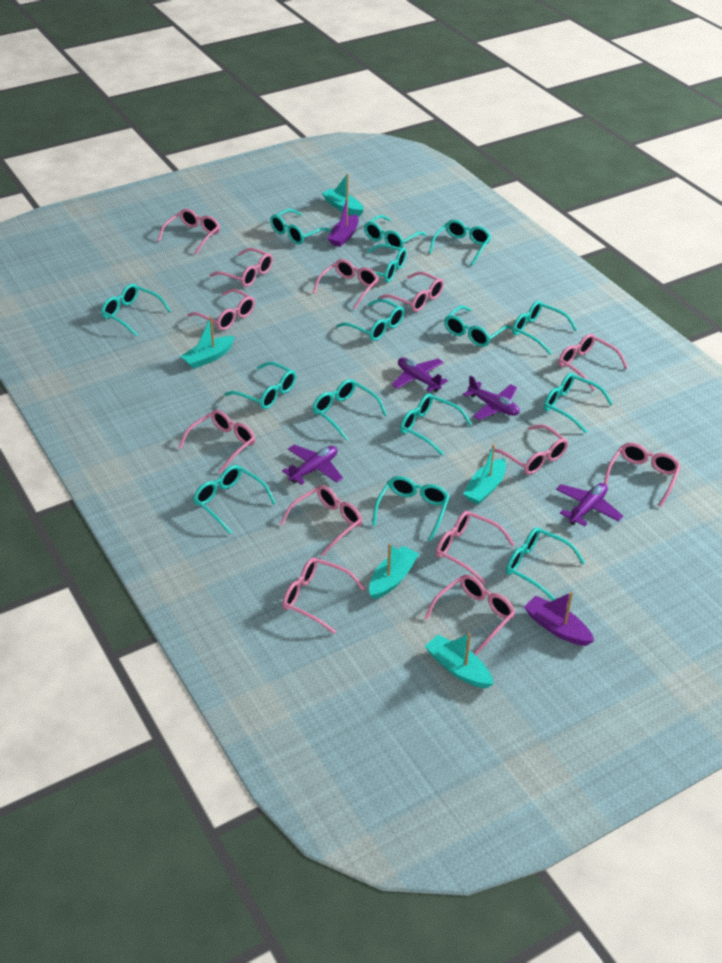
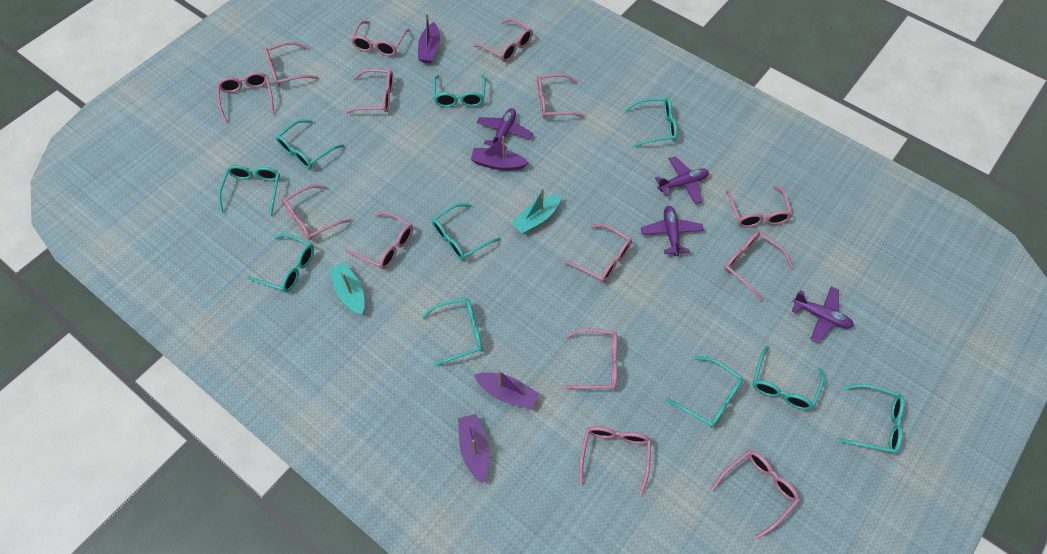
pink glasses: 13 -> 14
purple boat: 2 -> 4
turquoise boat: 5 -> 2
turquoise glasses: 15 -> 10

